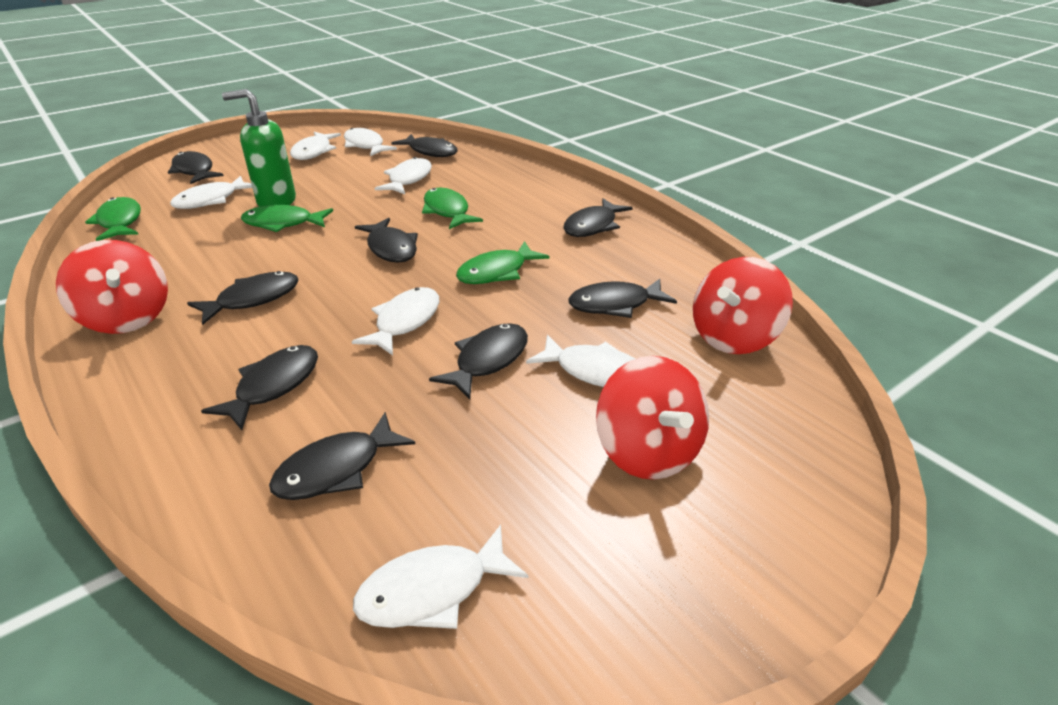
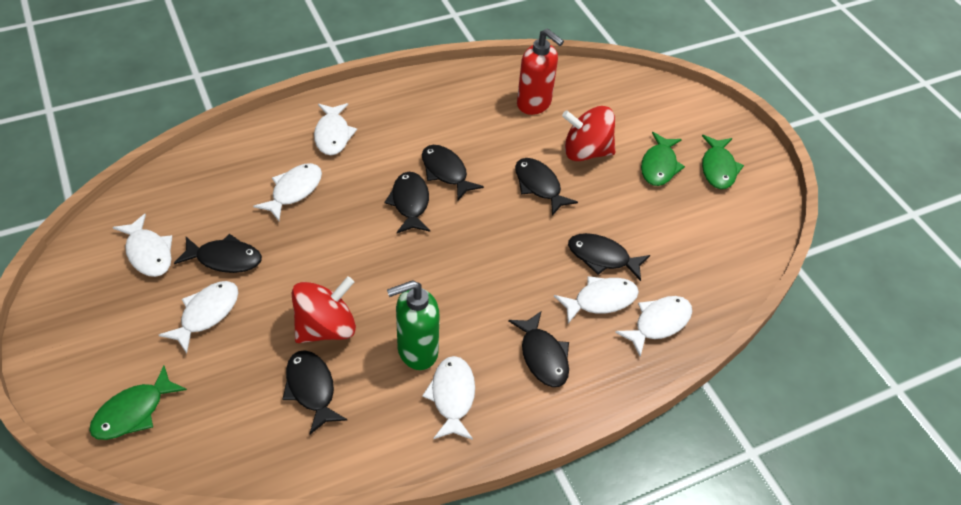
black fish: 9 -> 7
green fish: 4 -> 3
red soap dispenser: 0 -> 1
red spinning top: 3 -> 2

